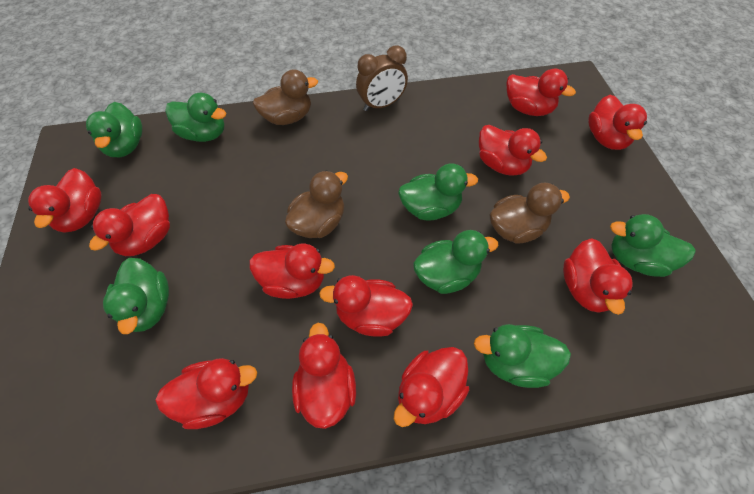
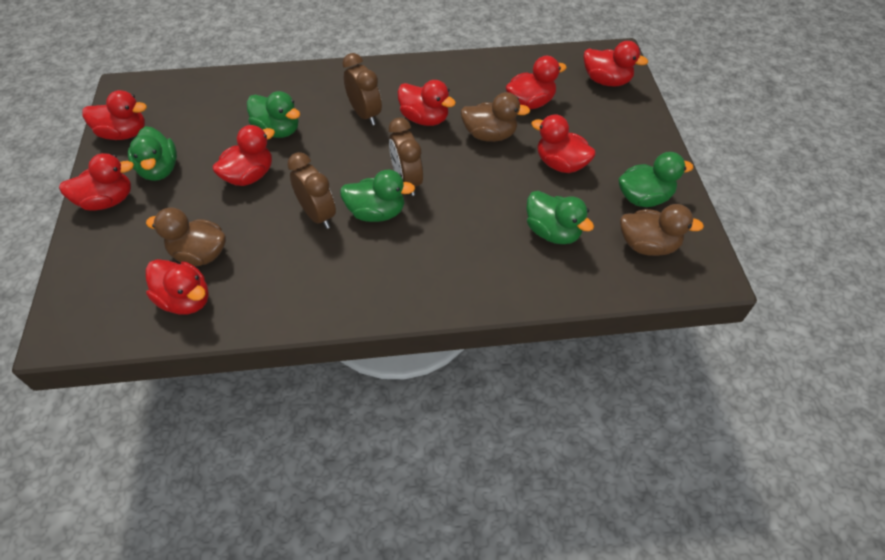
brown clock: 1 -> 3
green duck: 7 -> 5
red duck: 11 -> 8

